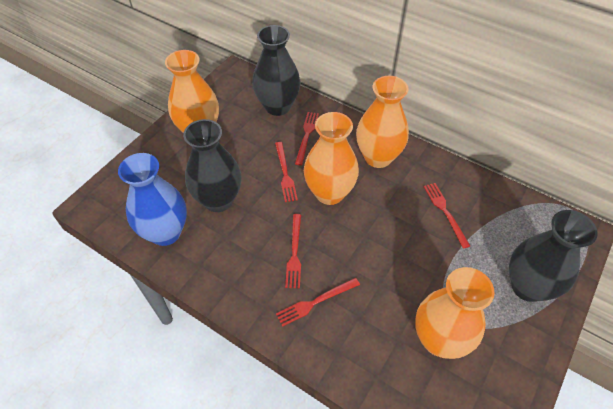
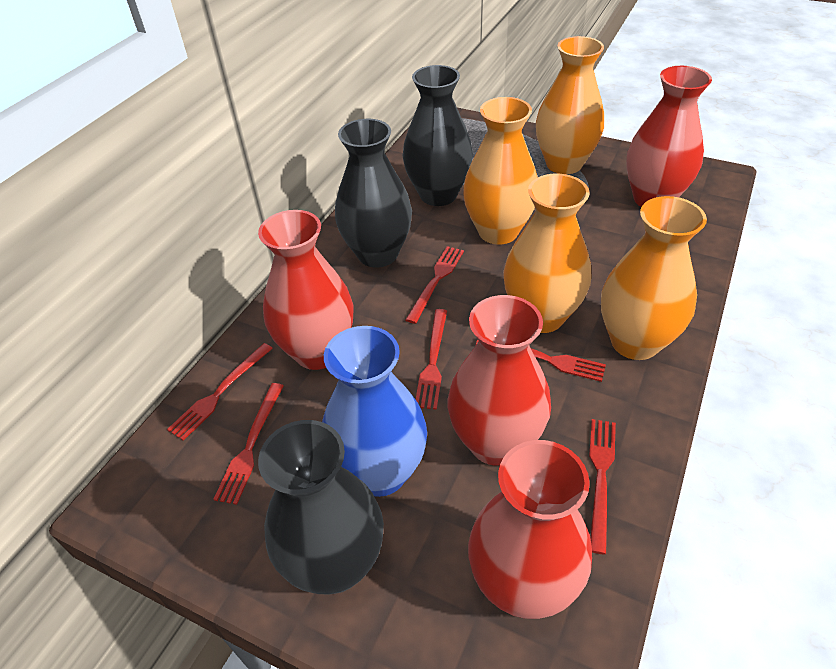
red fork: 5 -> 6
red vase: 0 -> 4

